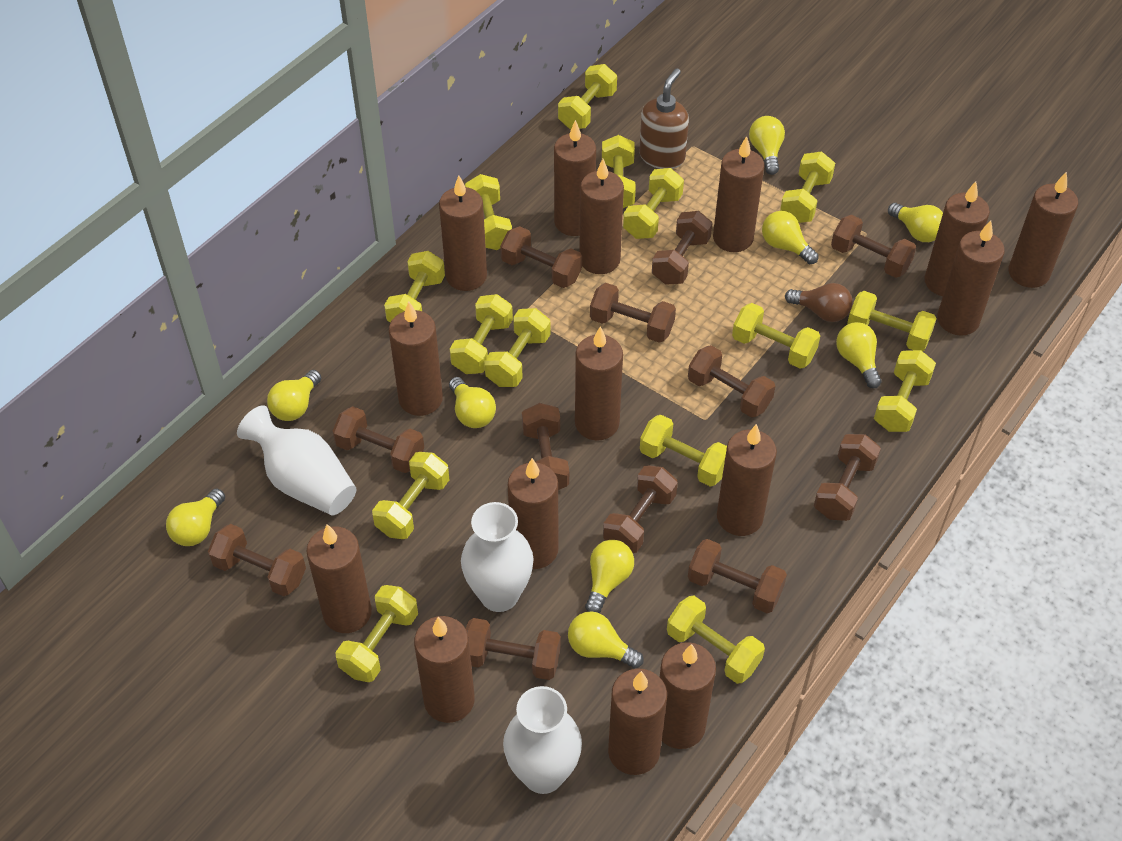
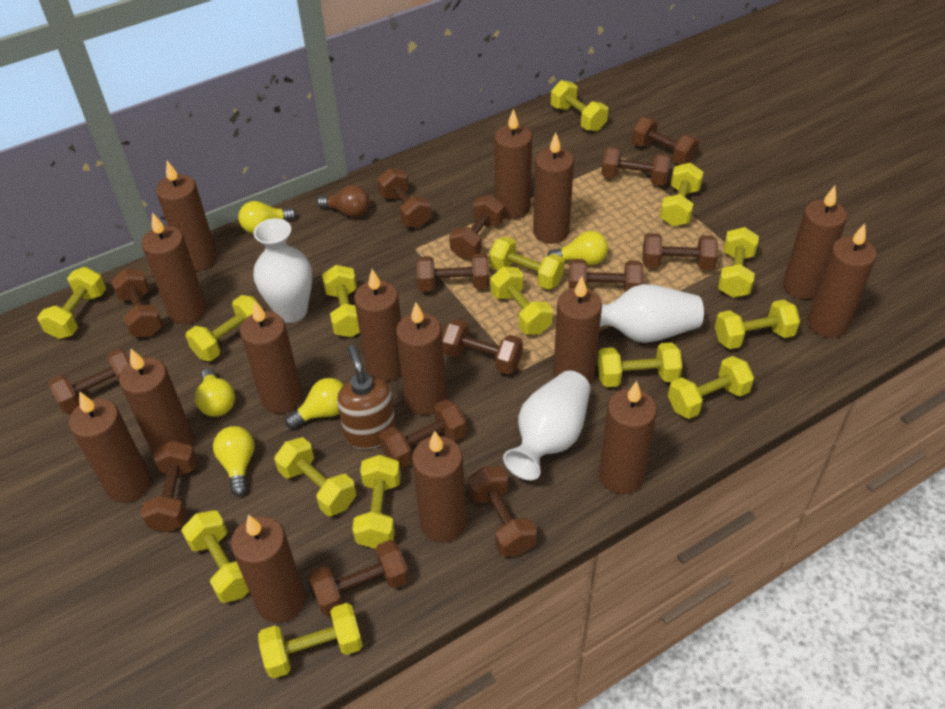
brown dumbbell: 12 -> 14
yellow light bulb: 9 -> 5

